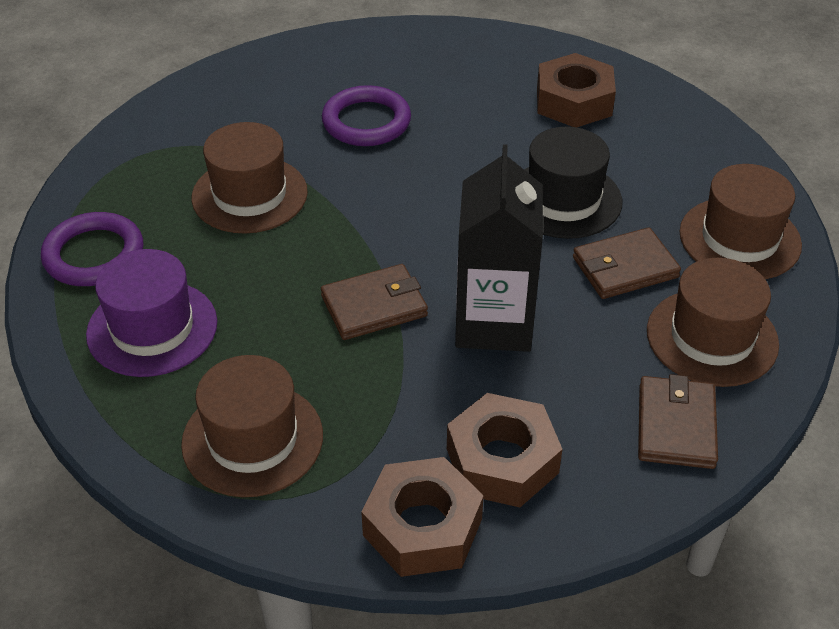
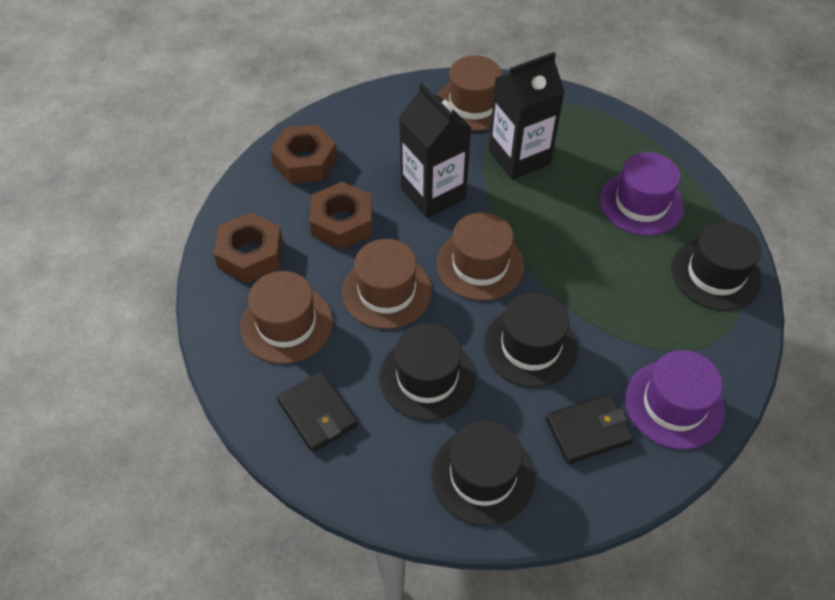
black carton: 1 -> 2
black hat: 1 -> 4
black wallet: 0 -> 2
brown wallet: 3 -> 0
purple hat: 1 -> 2
purple ring: 2 -> 0

